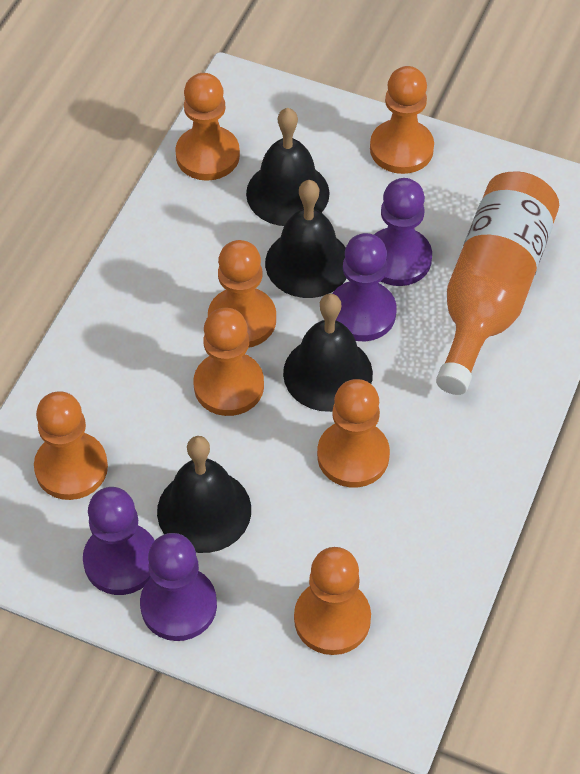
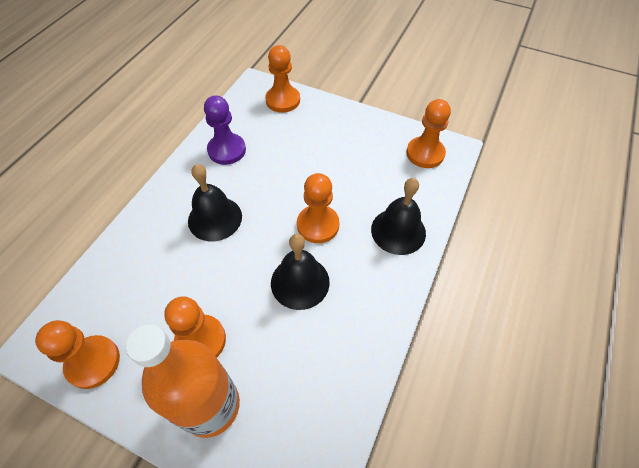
black bell: 4 -> 3
orange pawn: 7 -> 5
purple pawn: 4 -> 1

